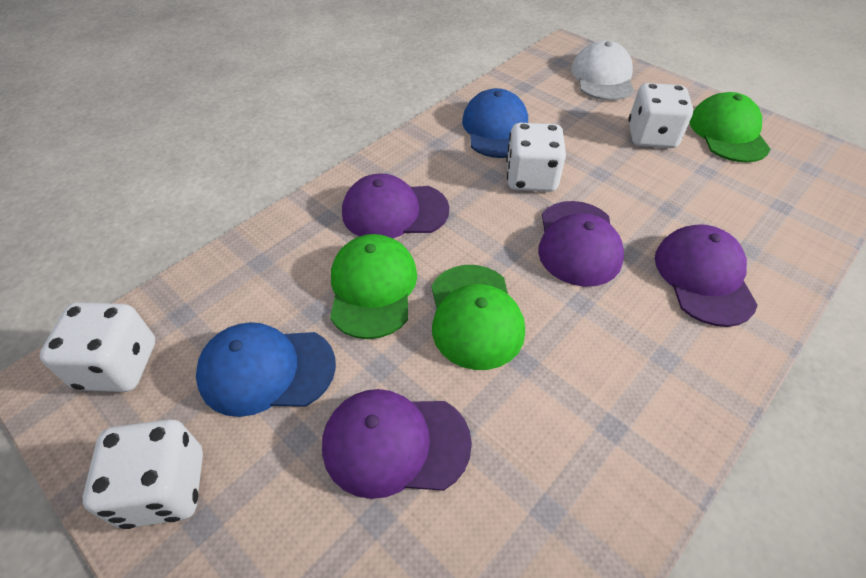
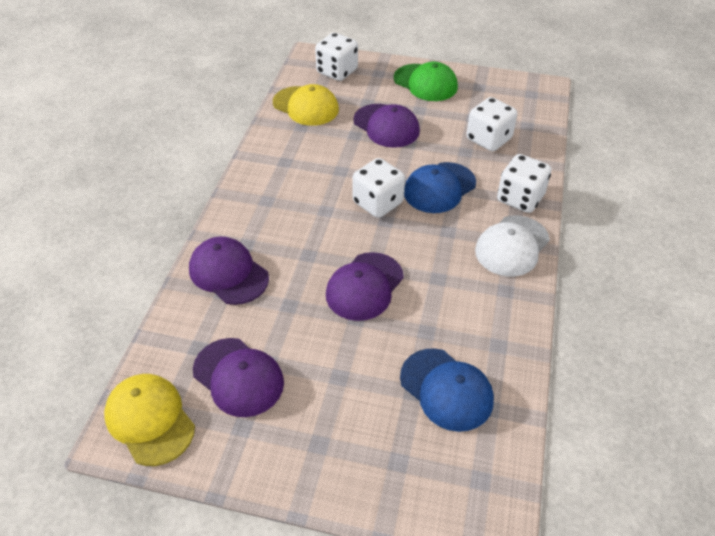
green cap: 3 -> 1
yellow cap: 0 -> 2

